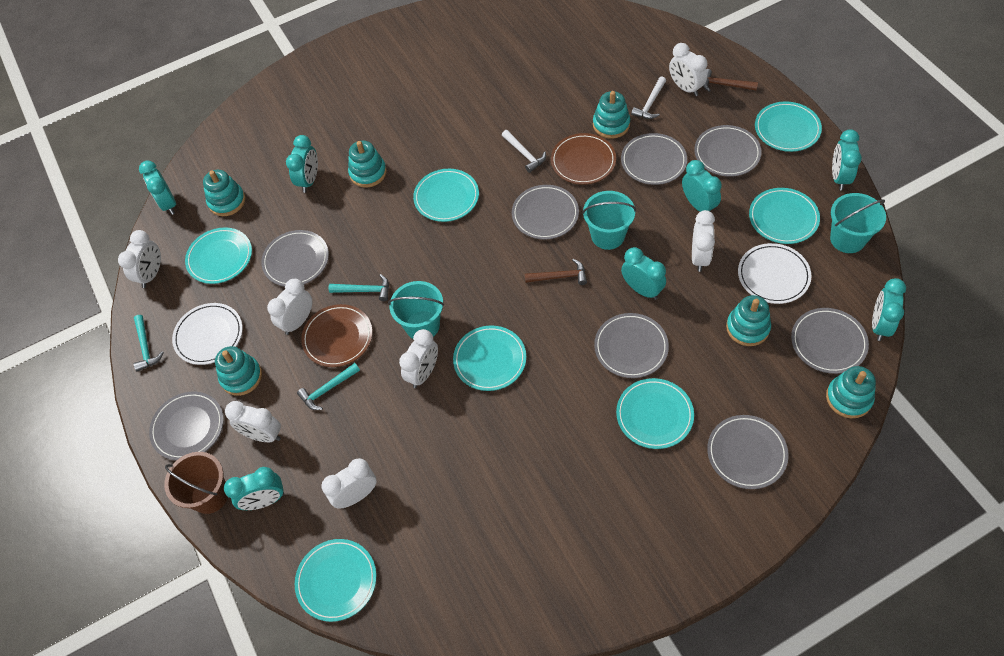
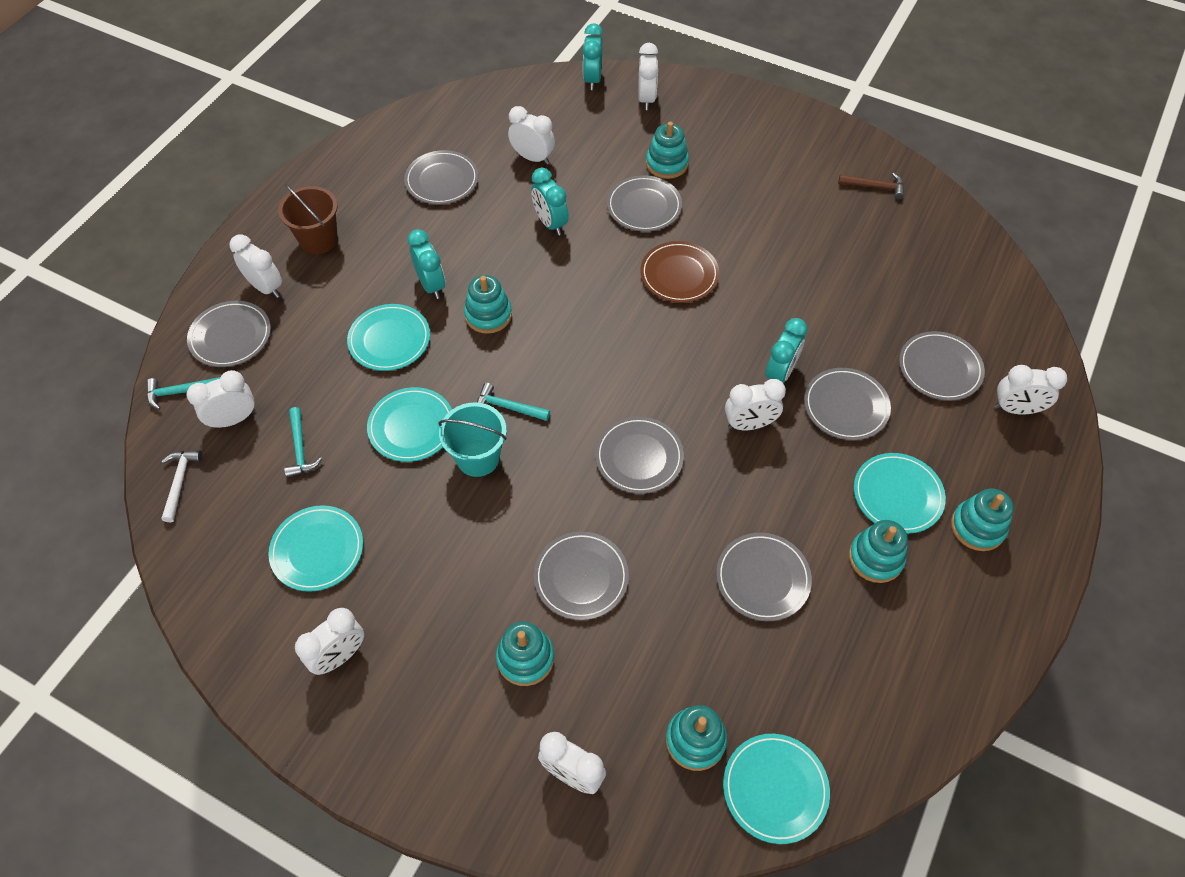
brown hammer: 2 -> 1
brown plate: 2 -> 1
turquoise bucket: 3 -> 1
turquoise clock: 7 -> 4
turquoise plate: 7 -> 5
white clock: 7 -> 8
white hammer: 2 -> 1
white plate: 2 -> 0

